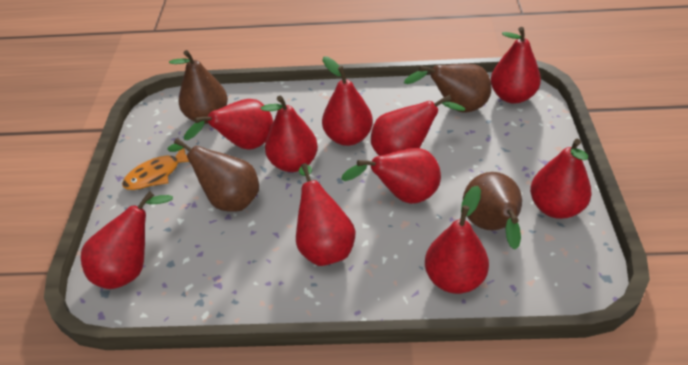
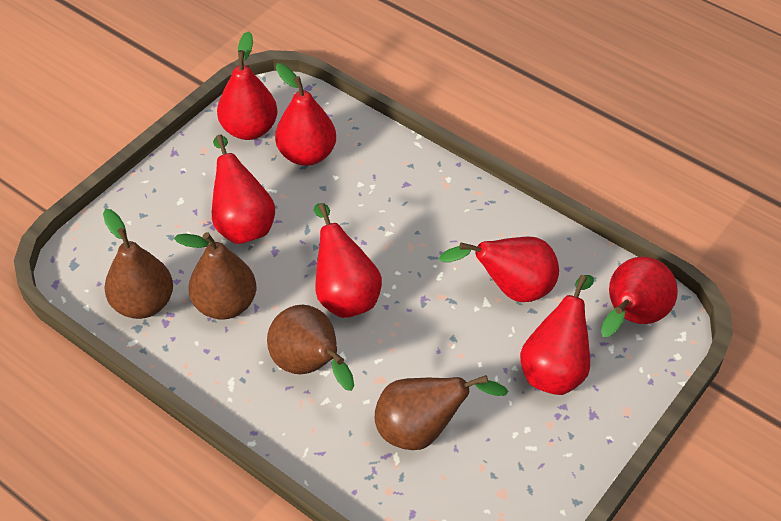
orange fish: 1 -> 0
red pear: 10 -> 7

